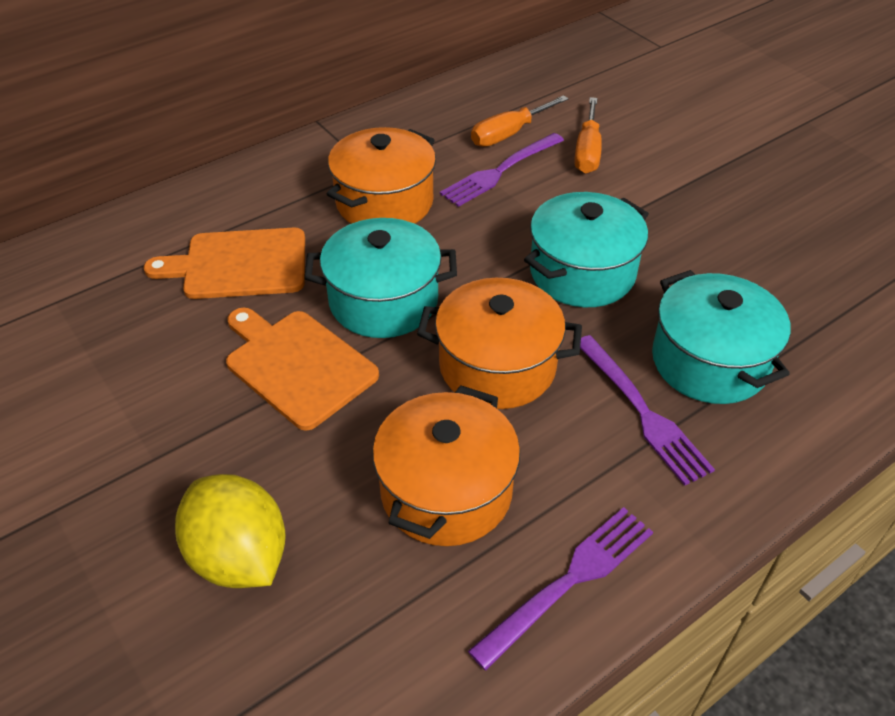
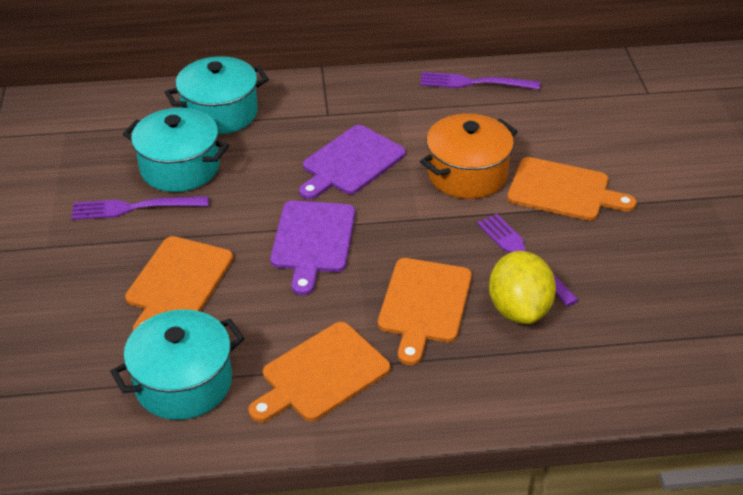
orange cutting board: 2 -> 4
orange pot: 3 -> 1
orange screwdriver: 2 -> 0
purple cutting board: 0 -> 2

